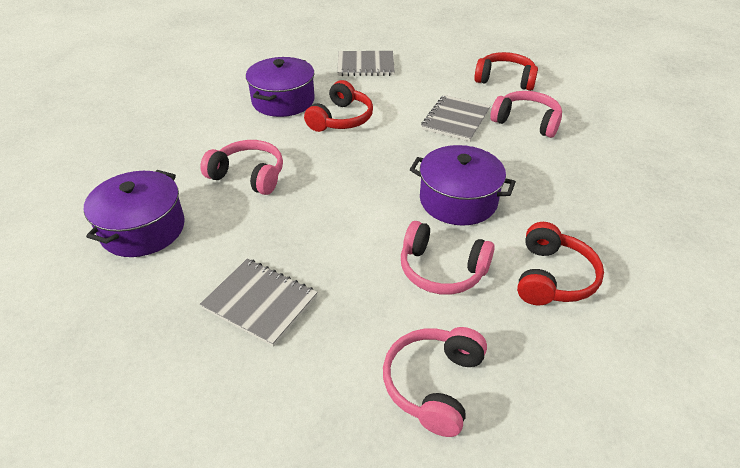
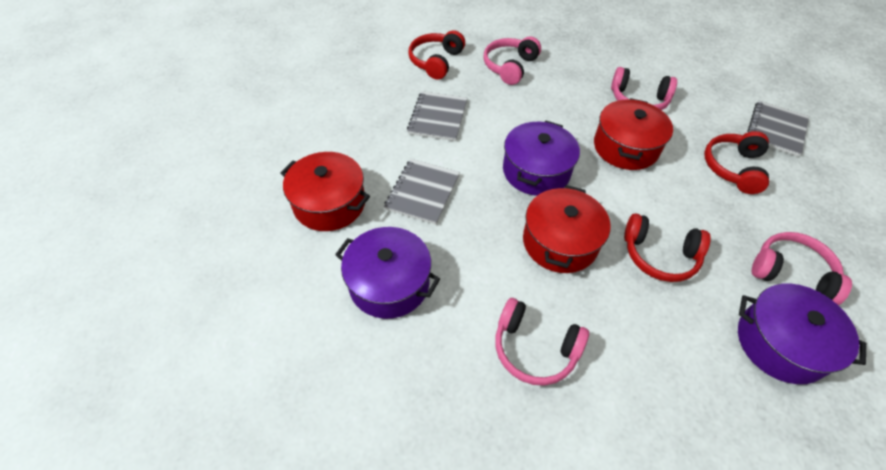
red pot: 0 -> 3

